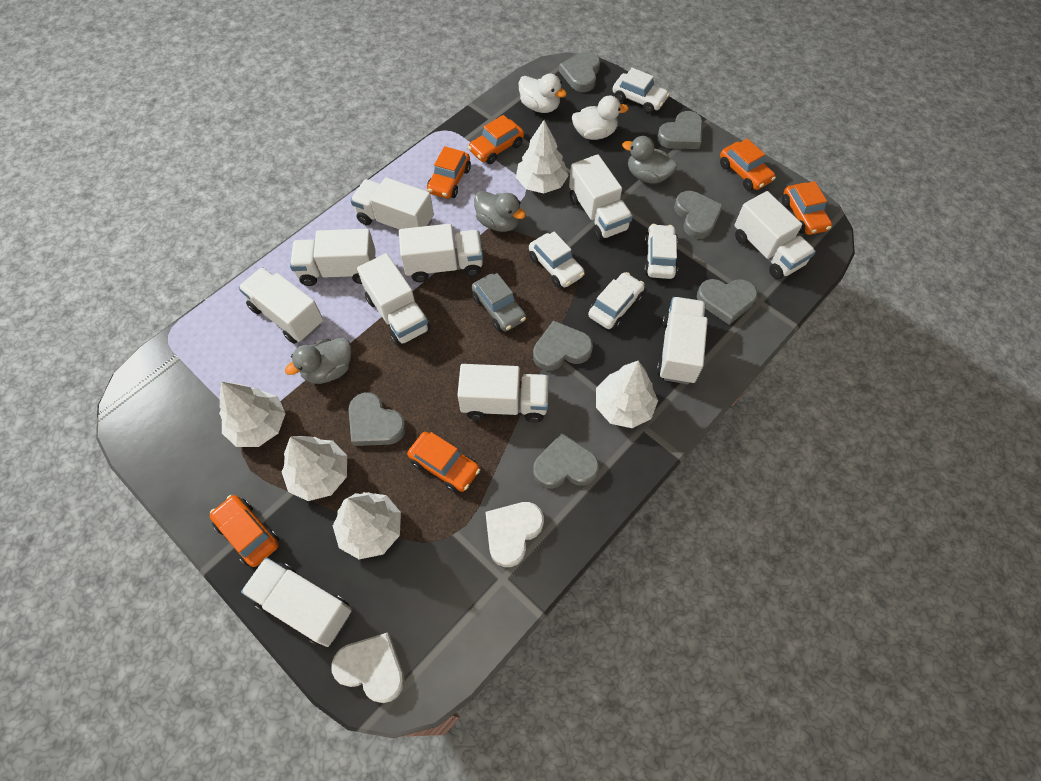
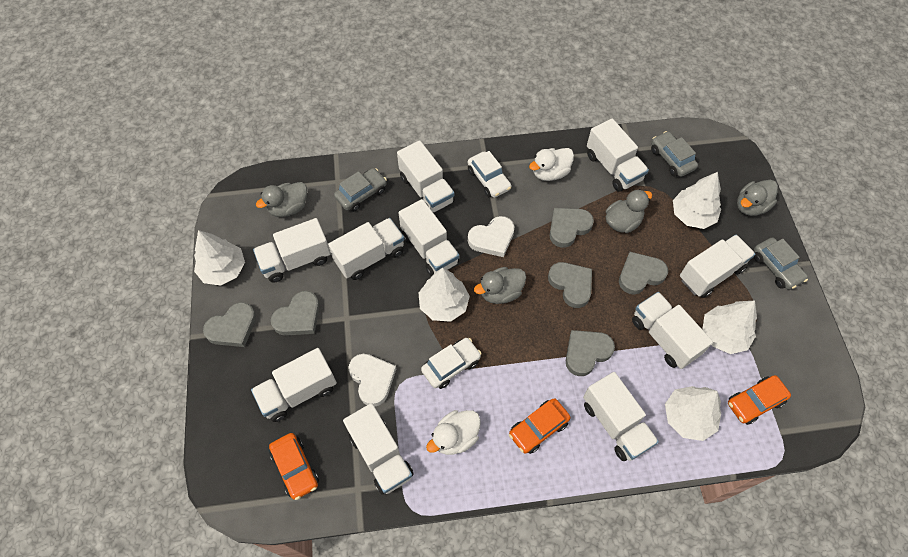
grey car: 1 -> 3
grey duck: 3 -> 4
grey heart: 7 -> 6
orange car: 6 -> 3
white car: 4 -> 2

